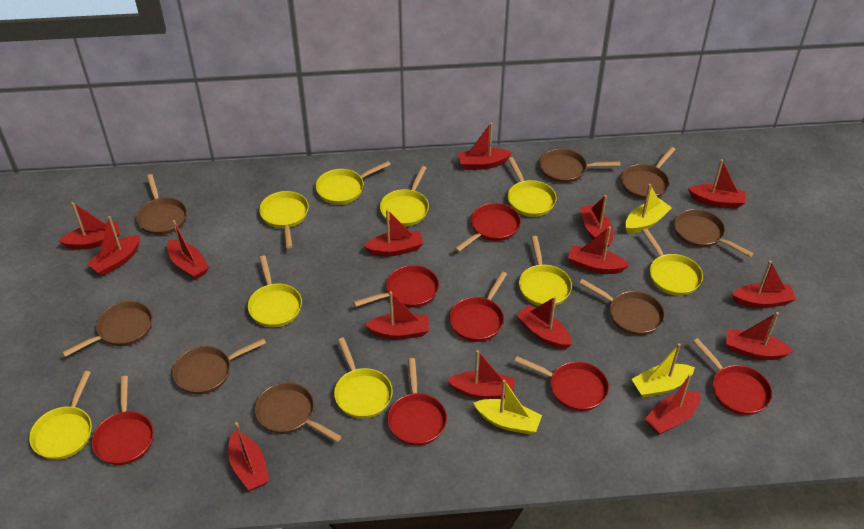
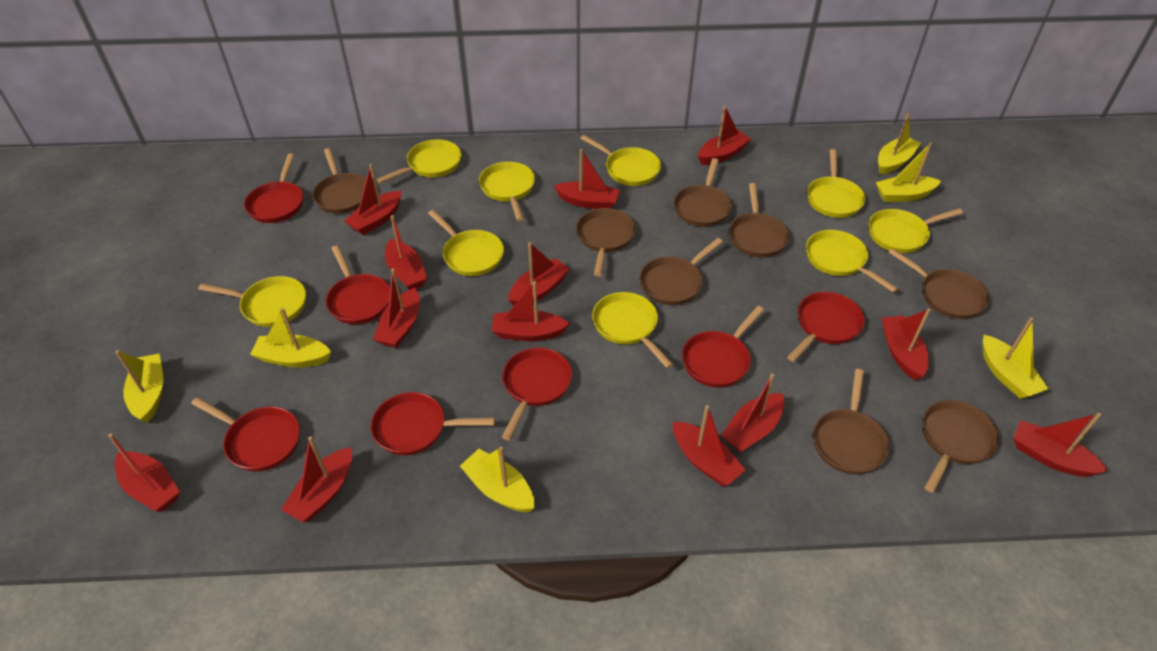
red boat: 15 -> 13
yellow boat: 3 -> 6

